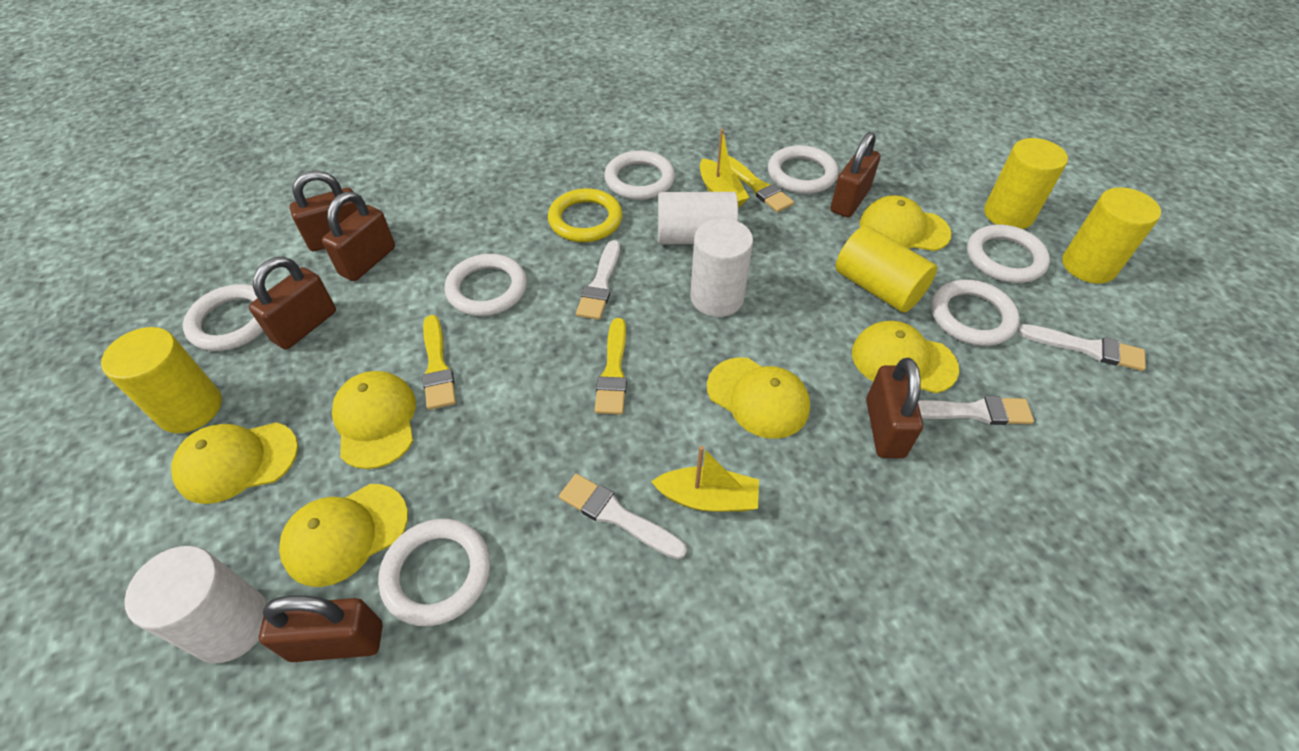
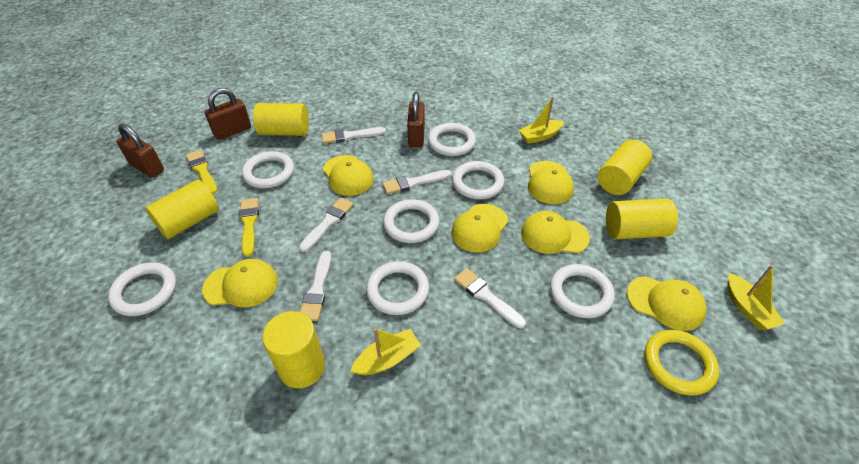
brown padlock: 6 -> 3
white brush: 4 -> 5
white cylinder: 3 -> 0
yellow boat: 2 -> 3
yellow brush: 3 -> 2
yellow cylinder: 4 -> 5

